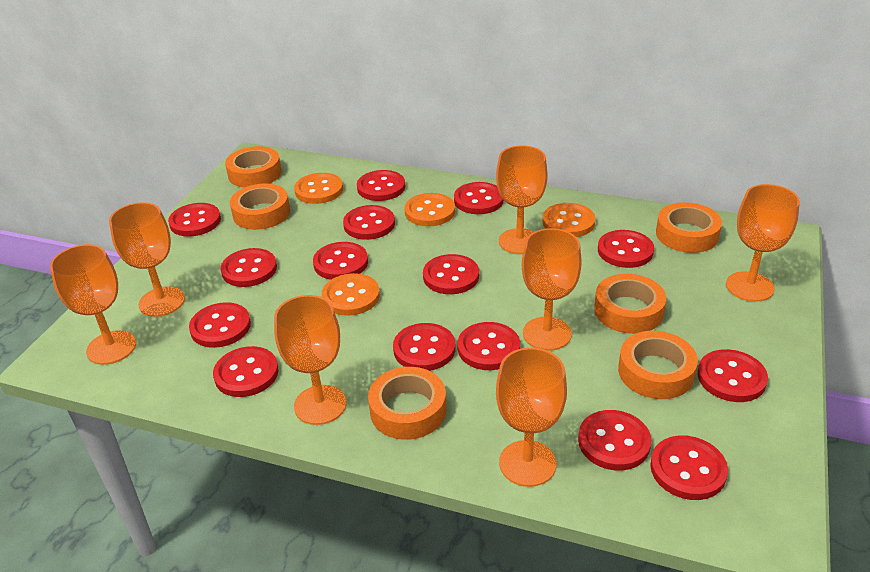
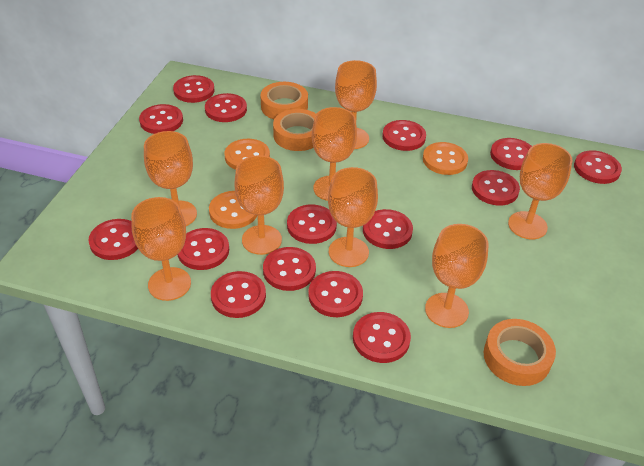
orange button: 4 -> 3
orange goblet: 7 -> 8
orange tape: 6 -> 3

